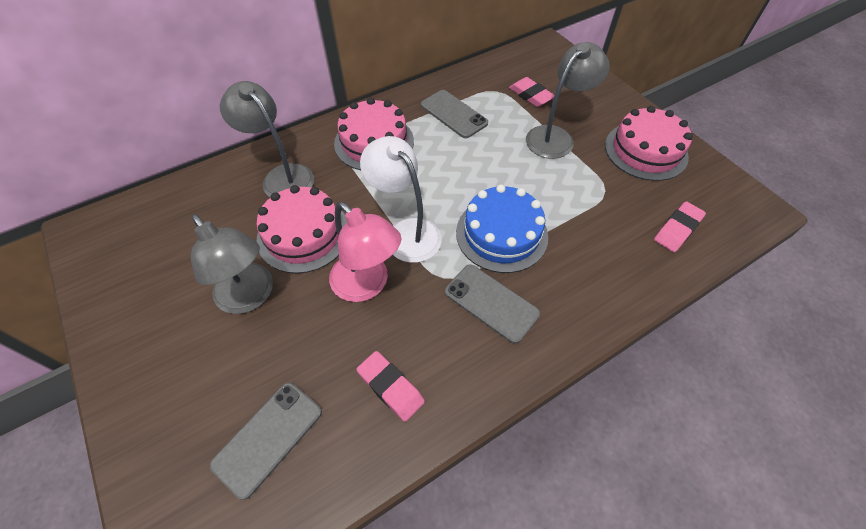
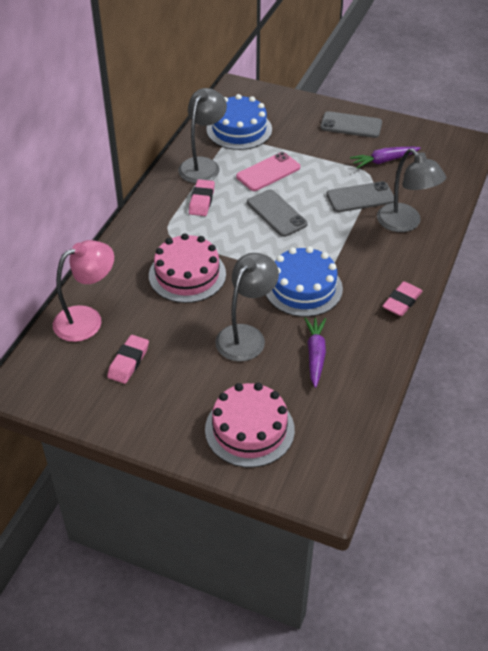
blue cake: 1 -> 2
pink cake: 3 -> 2
pink phone: 0 -> 1
purple carrot: 0 -> 2
white lamp: 1 -> 0

